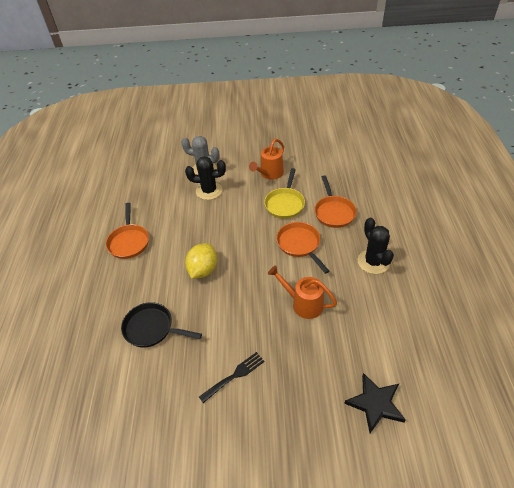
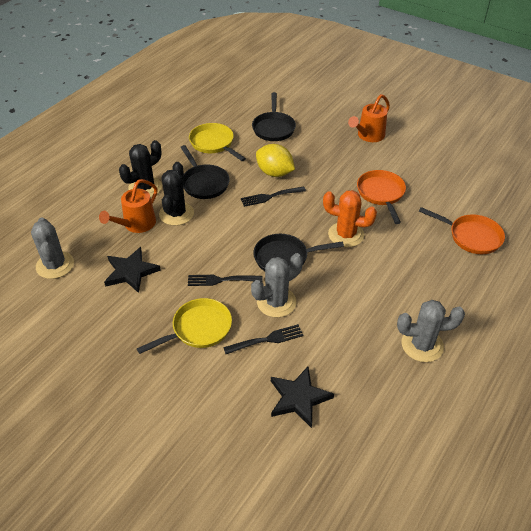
black fork: 1 -> 3
black pan: 1 -> 3
black star: 1 -> 2
grey cactus: 1 -> 3
orange cactus: 0 -> 1
orange pan: 3 -> 2
yellow pan: 1 -> 2

